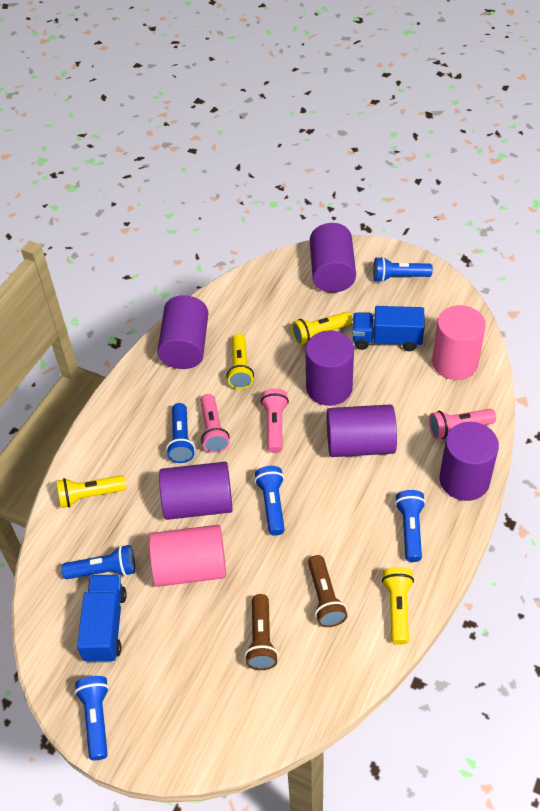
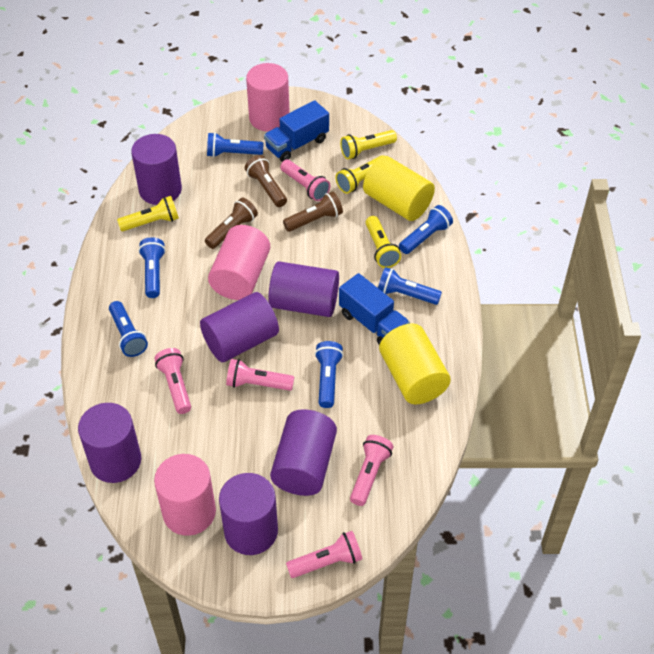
brown flashlight: 2 -> 3
pink cylinder: 2 -> 3
pink flashlight: 3 -> 5
yellow cylinder: 0 -> 2

